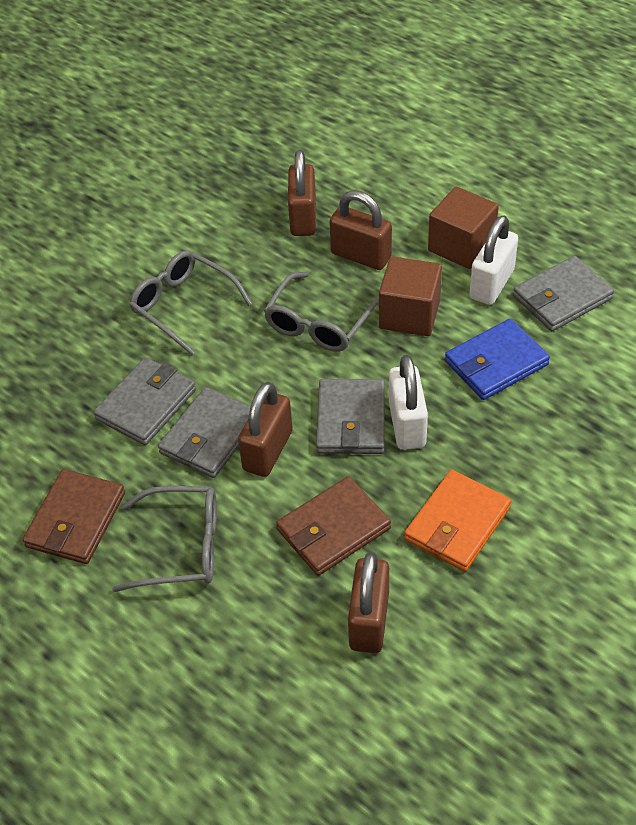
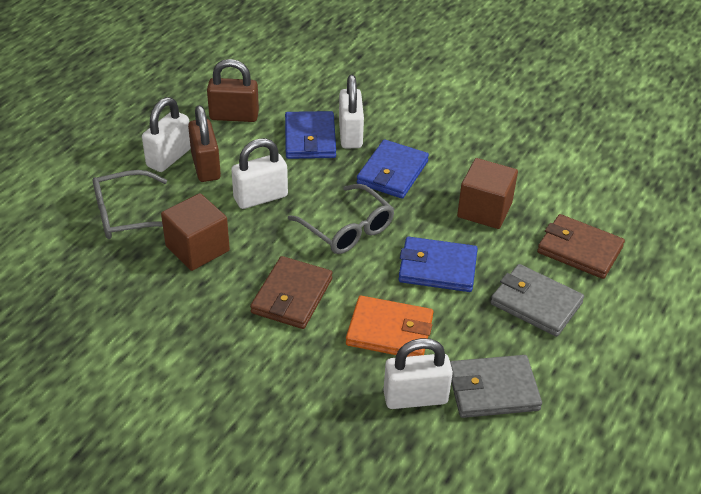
blue wallet: 1 -> 3
brown padlock: 4 -> 2
grey glasses: 3 -> 2
grey wallet: 4 -> 2
white padlock: 2 -> 4

